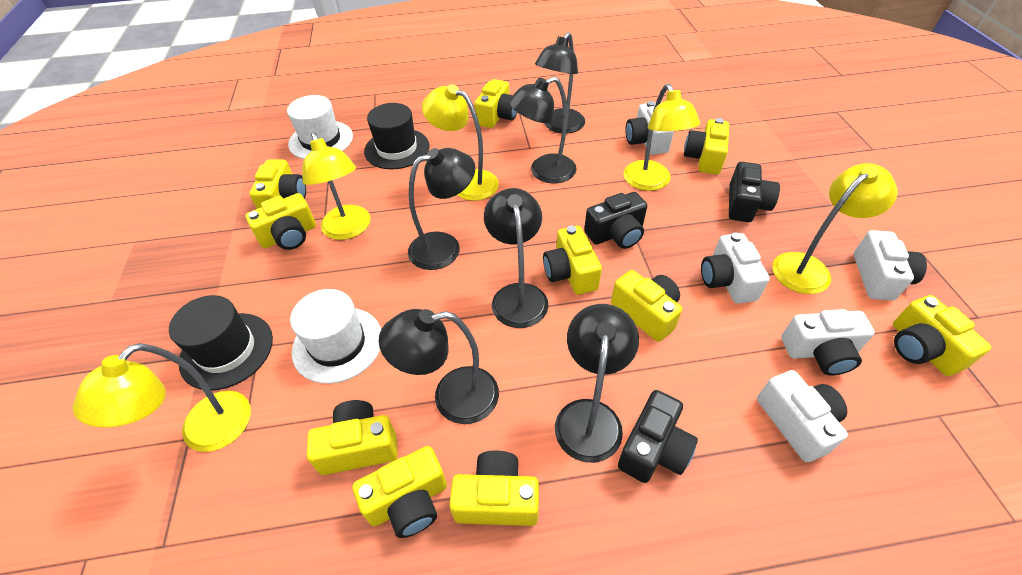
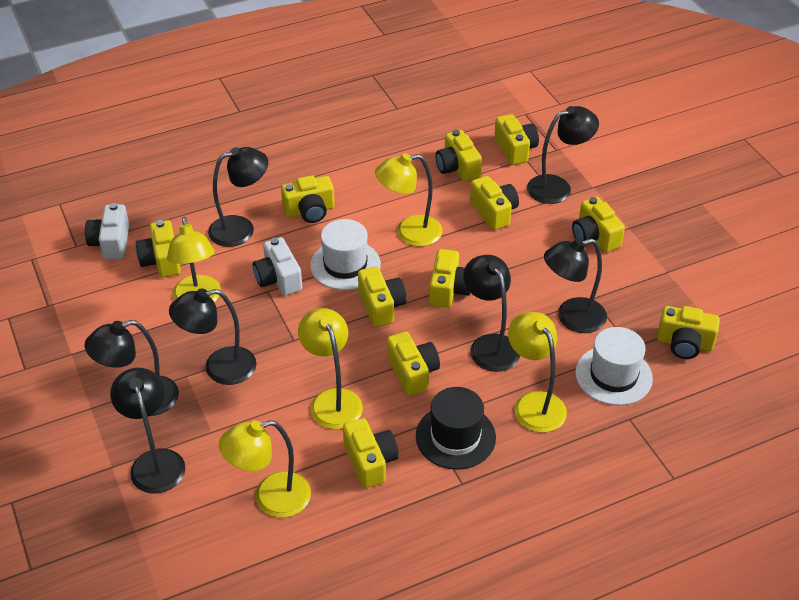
black camera: 3 -> 0
black hat: 2 -> 1
black lamp: 6 -> 7
white camera: 5 -> 2
yellow camera: 10 -> 11

